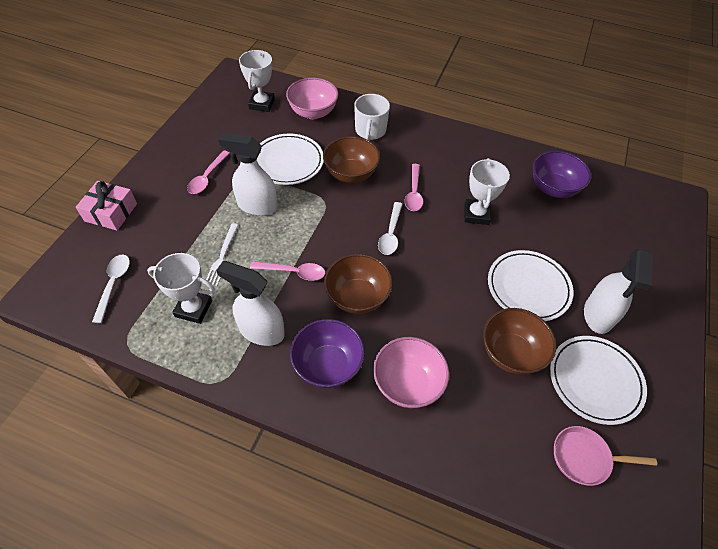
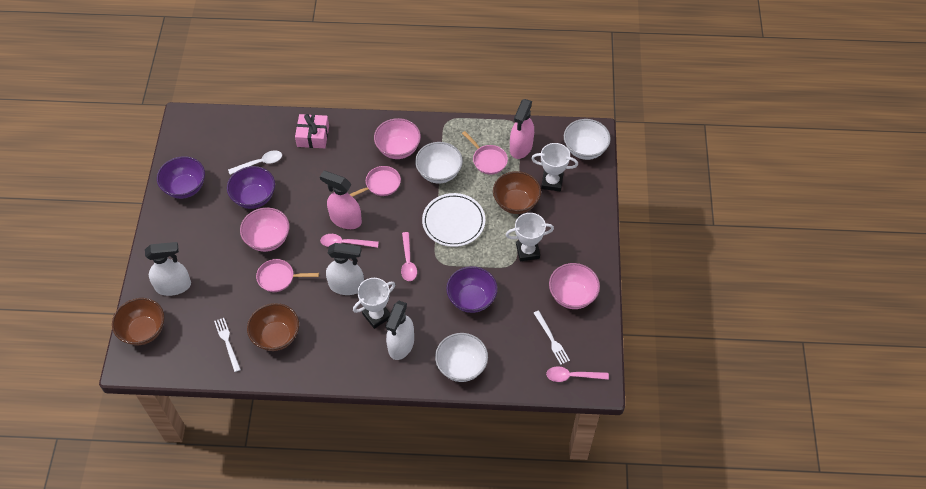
pink bowl: 2 -> 3
pink pan: 1 -> 3
pink spray bottle: 0 -> 2
purple bowl: 2 -> 3
white bowl: 0 -> 3
white fork: 1 -> 2
white mug: 1 -> 0
white plate: 3 -> 1
white spoon: 2 -> 1

